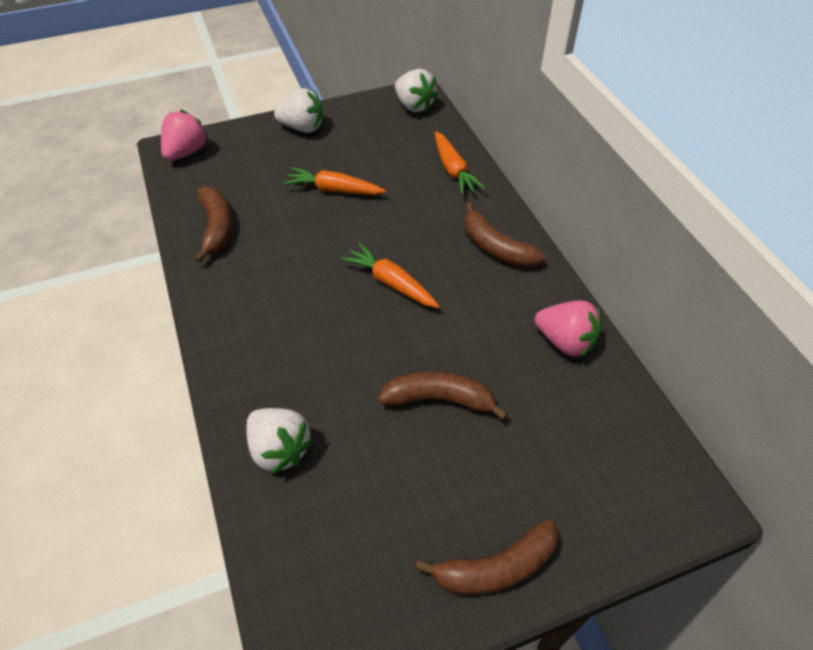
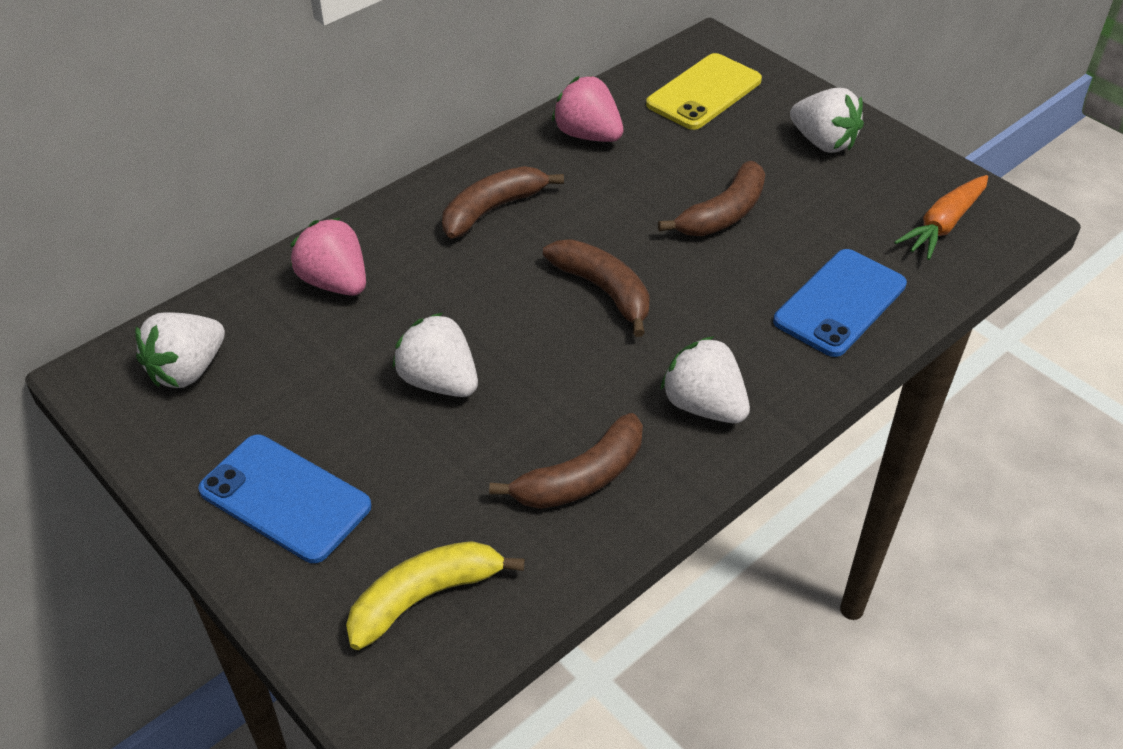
blue phone: 0 -> 2
orange carrot: 3 -> 1
white strawberry: 3 -> 4
yellow banana: 0 -> 1
yellow phone: 0 -> 1

